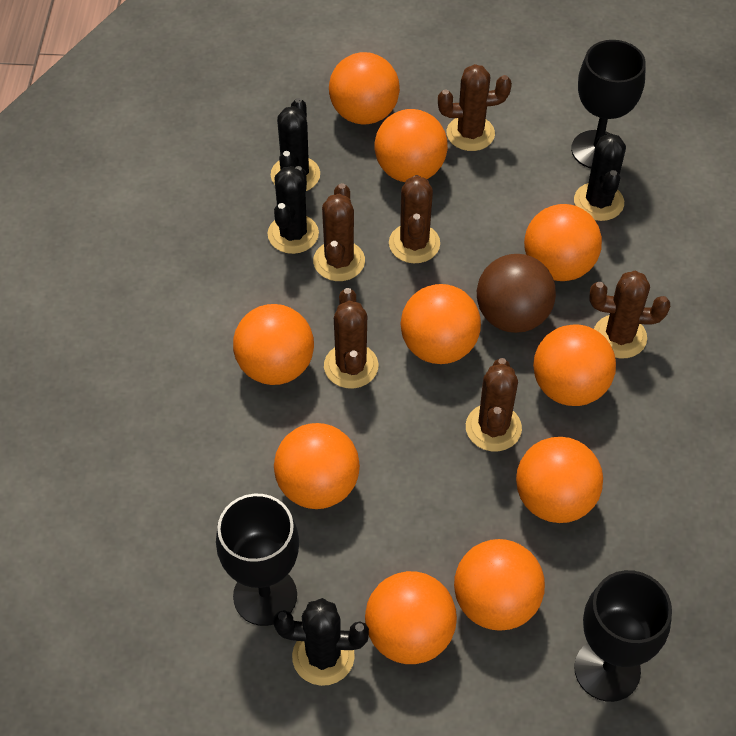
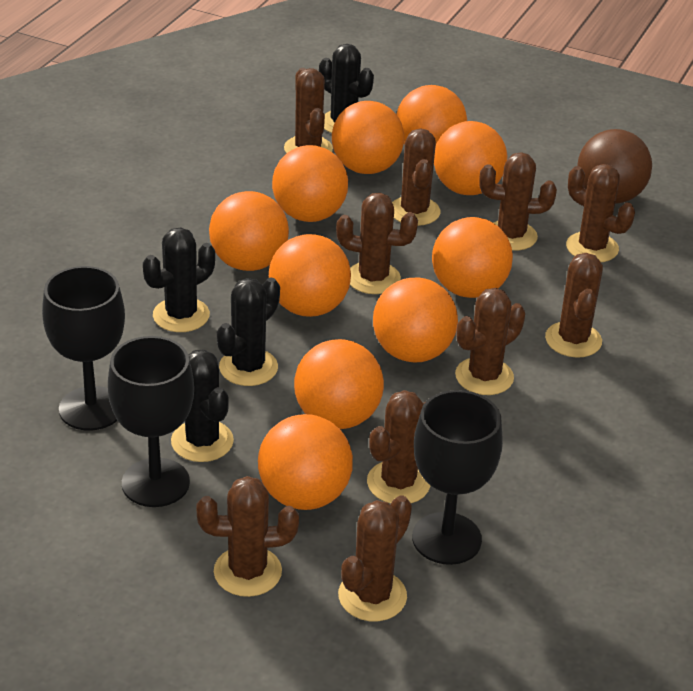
brown cactus: 6 -> 10

